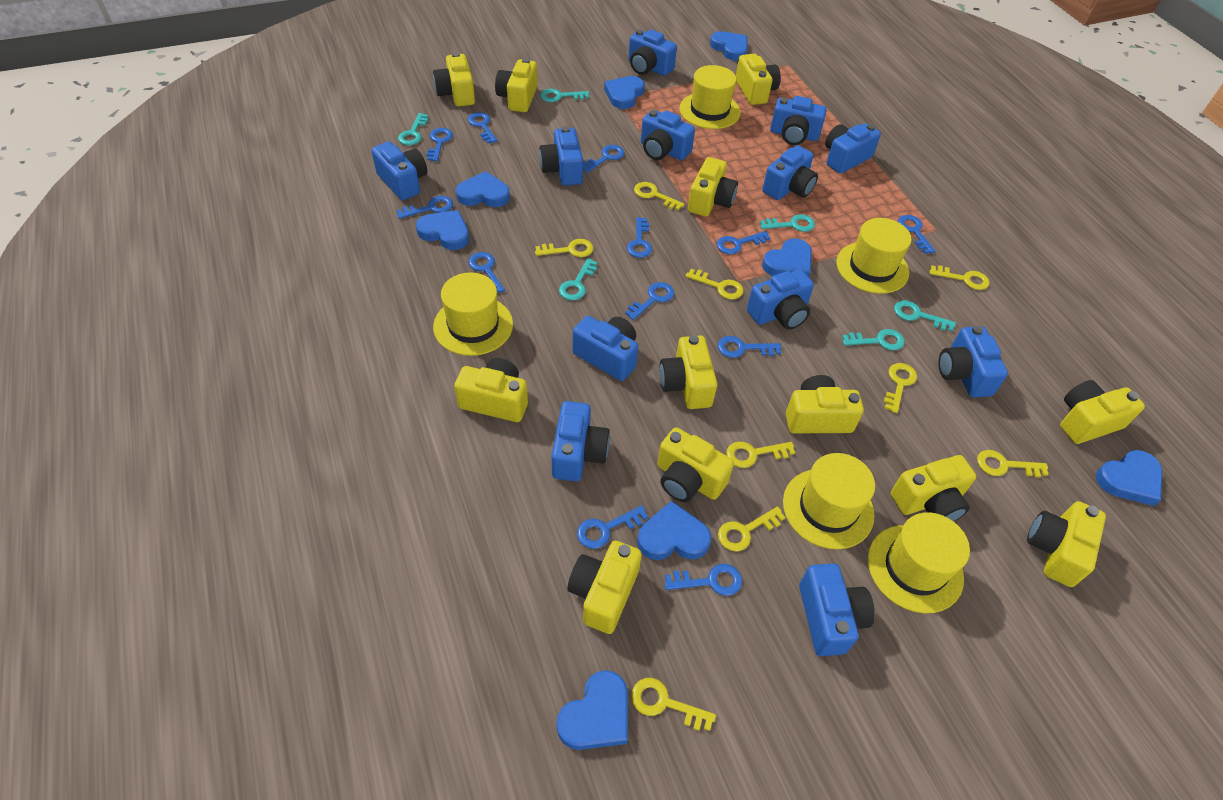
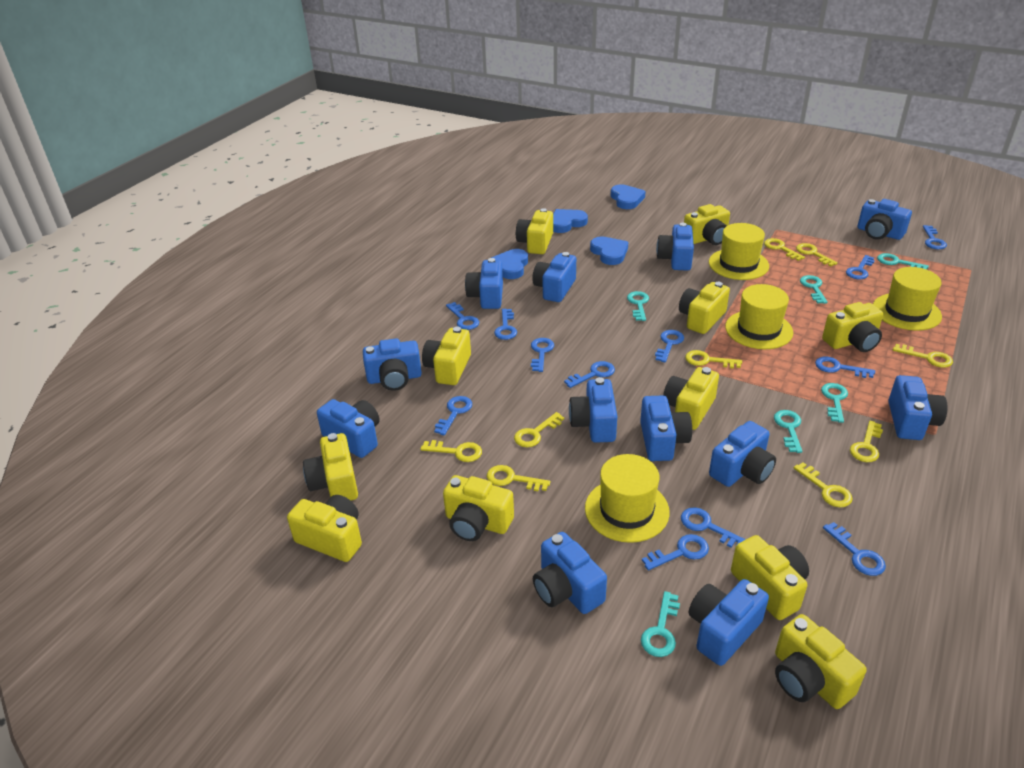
blue heart: 8 -> 4
yellow camera: 12 -> 11
yellow hat: 5 -> 4

